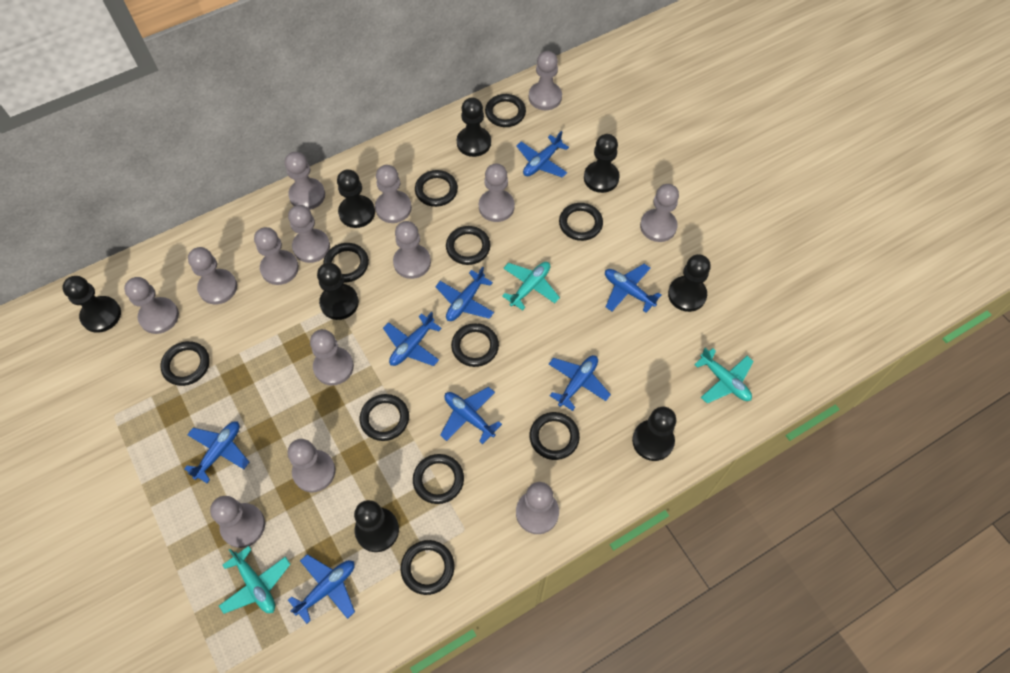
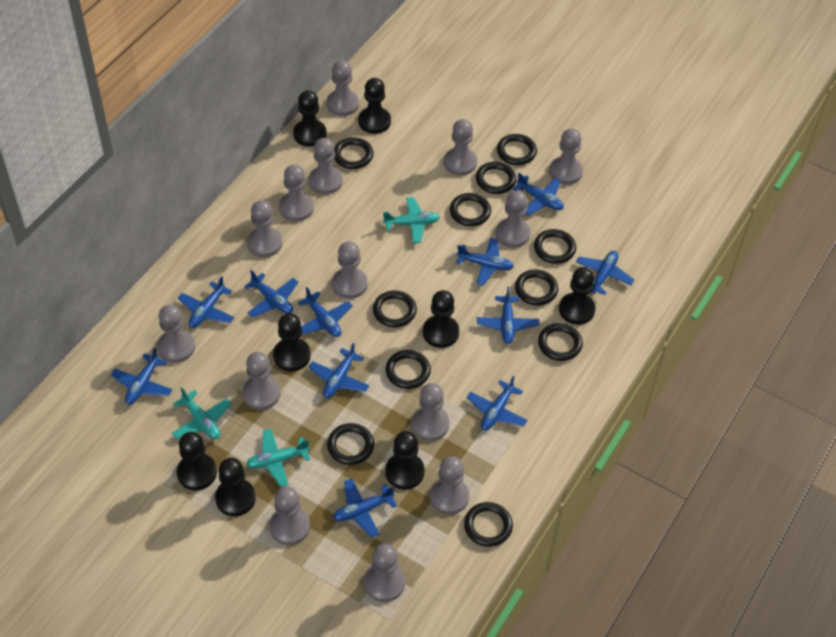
blue plane: 8 -> 11

